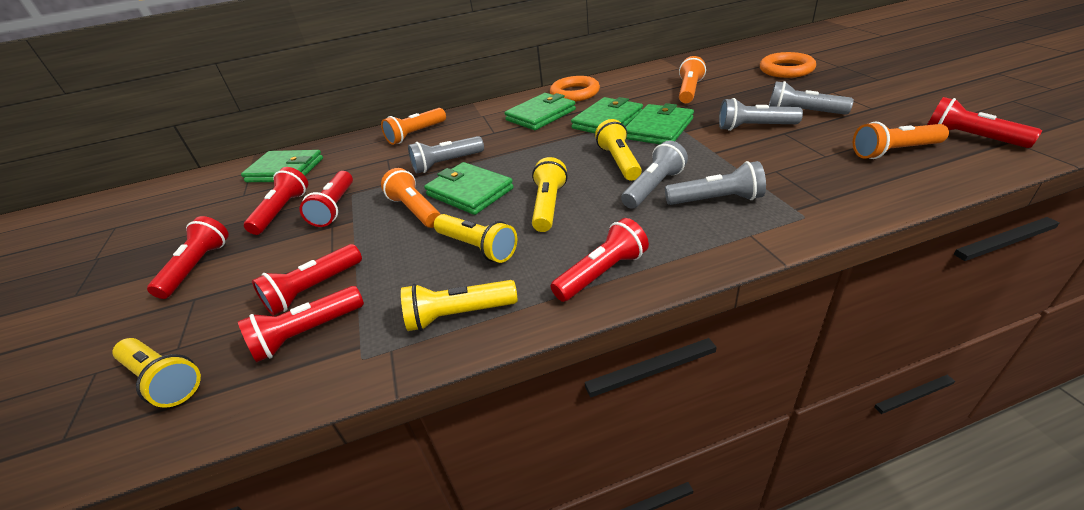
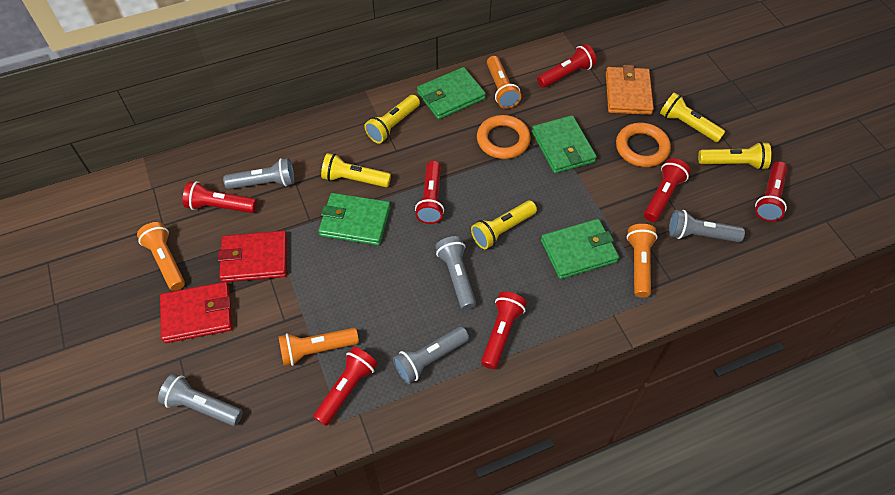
green wallet: 5 -> 4
orange wallet: 0 -> 1
red wallet: 0 -> 2

